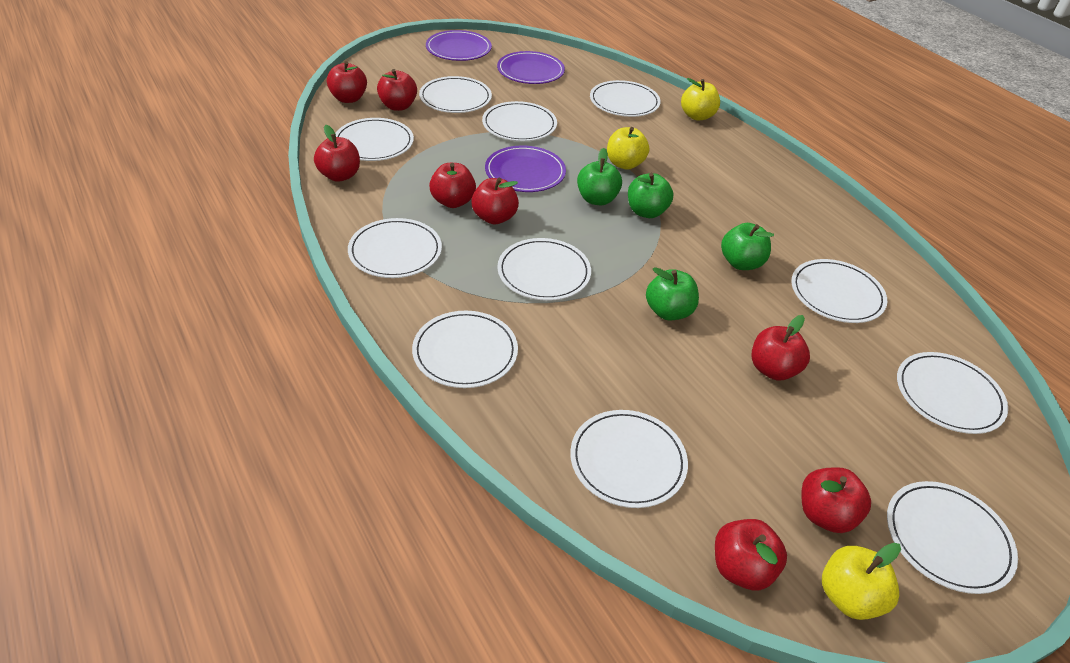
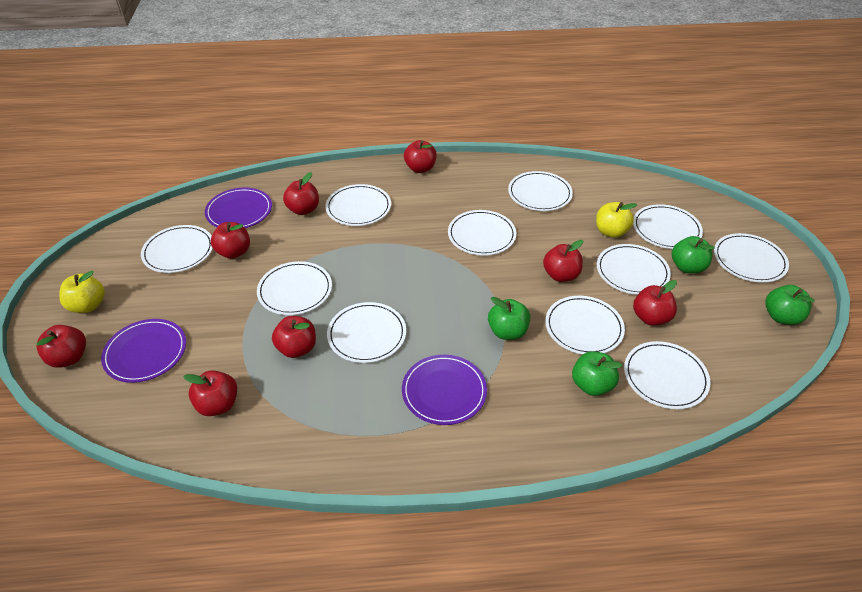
yellow apple: 3 -> 2

